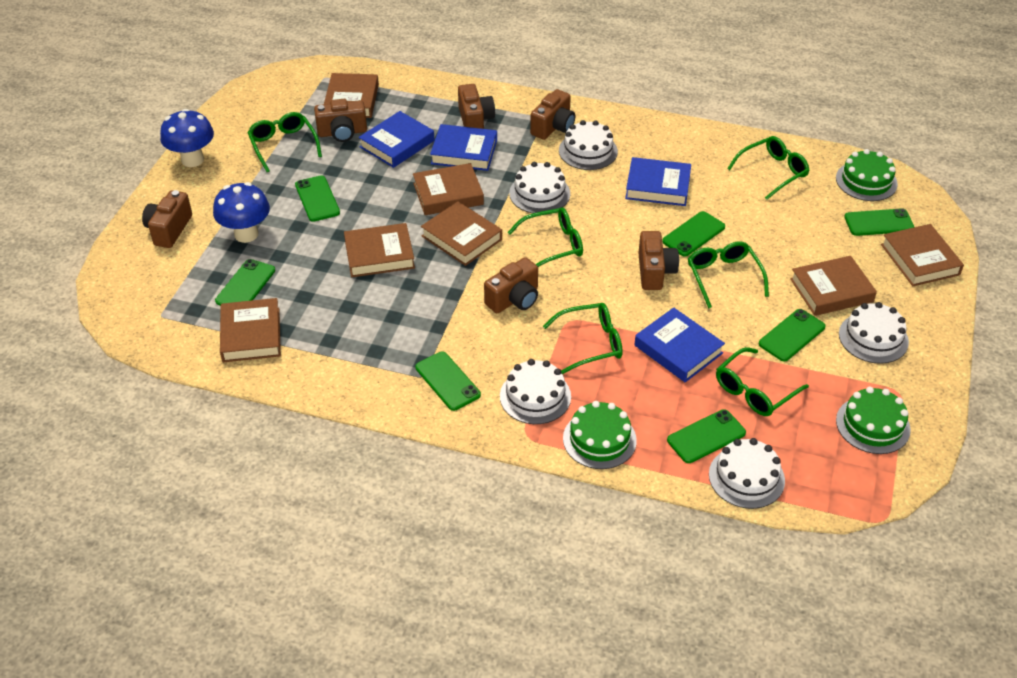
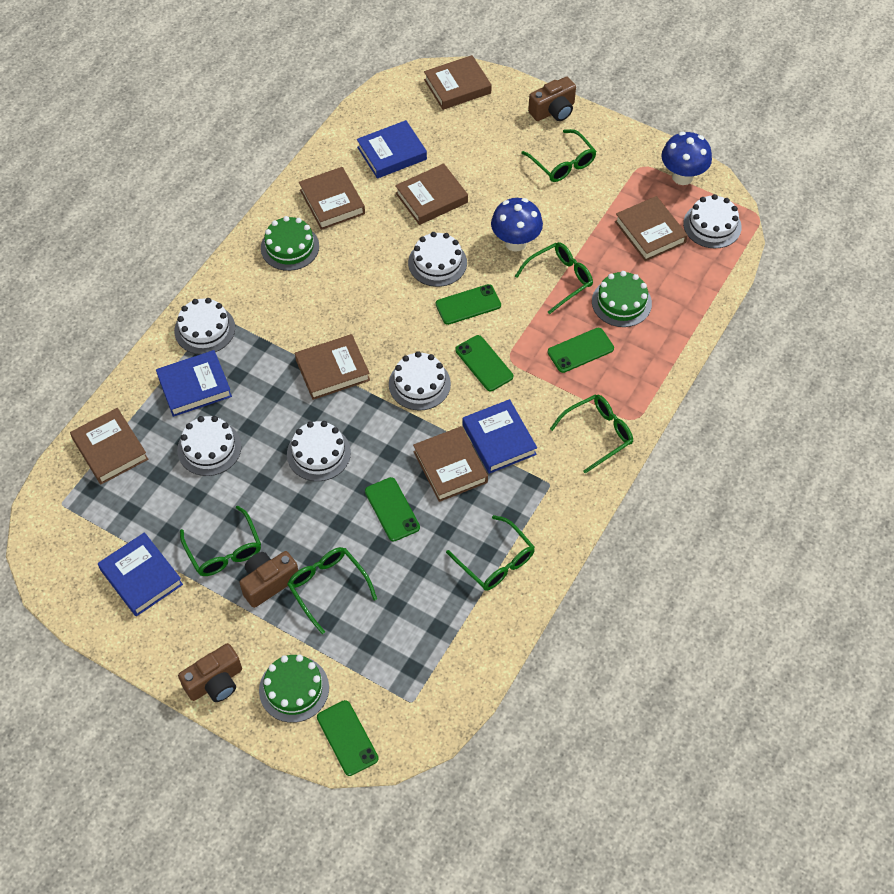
brown camera: 6 -> 3
green phone: 7 -> 5
white cake: 5 -> 6

